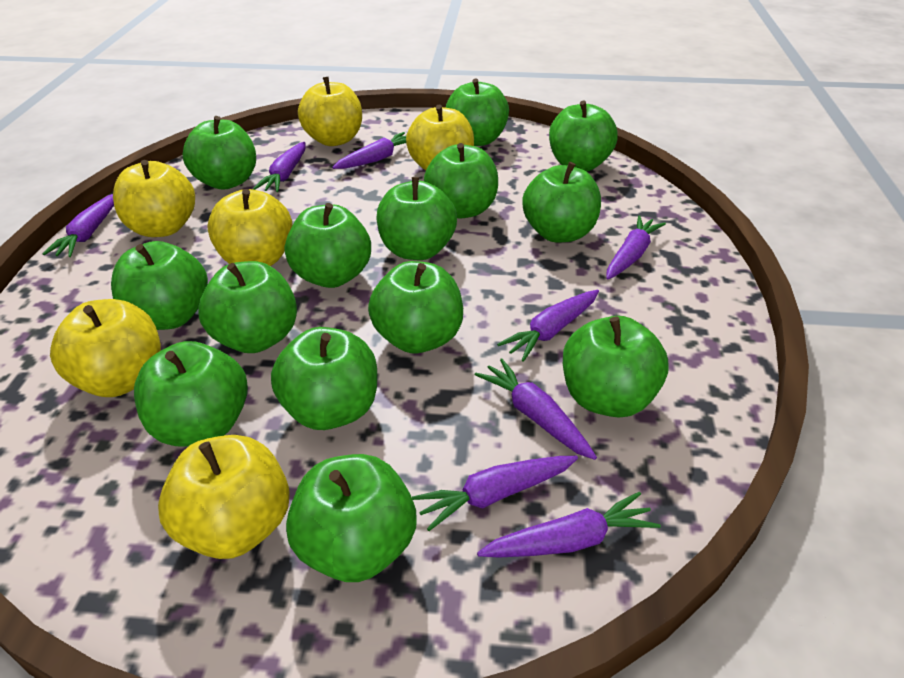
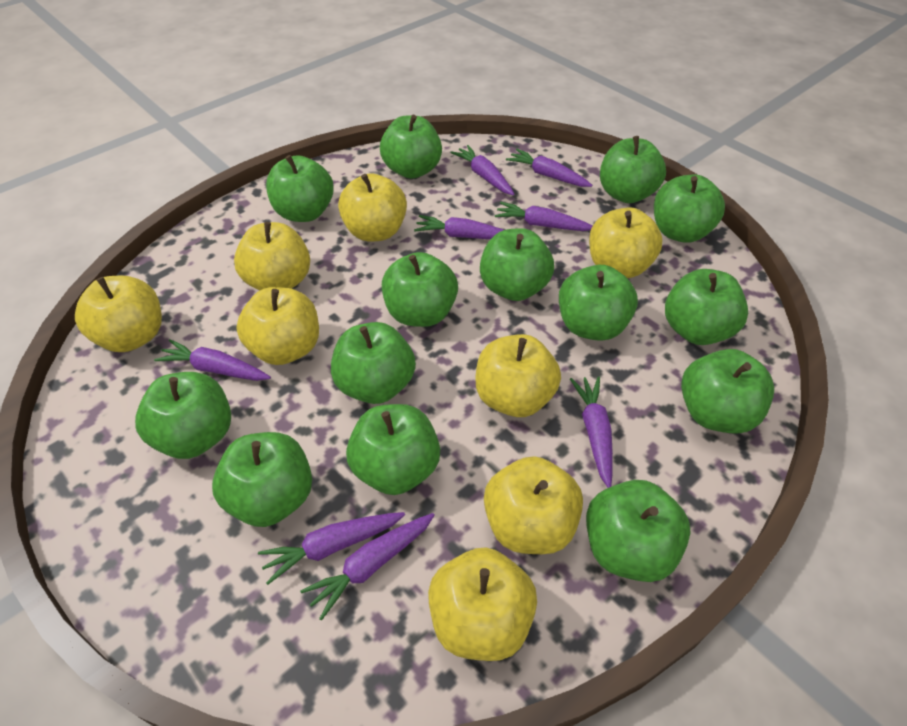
yellow apple: 6 -> 8

